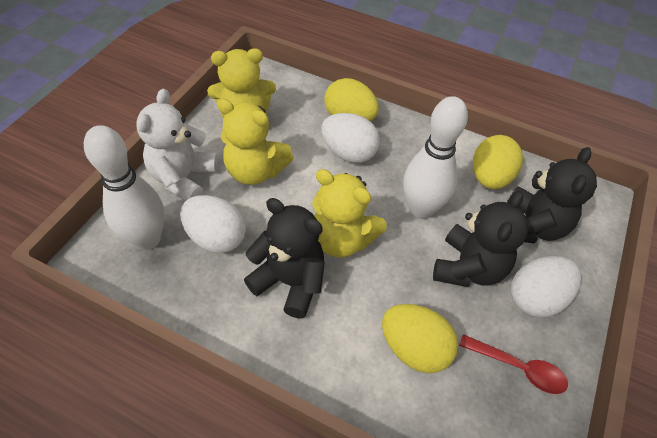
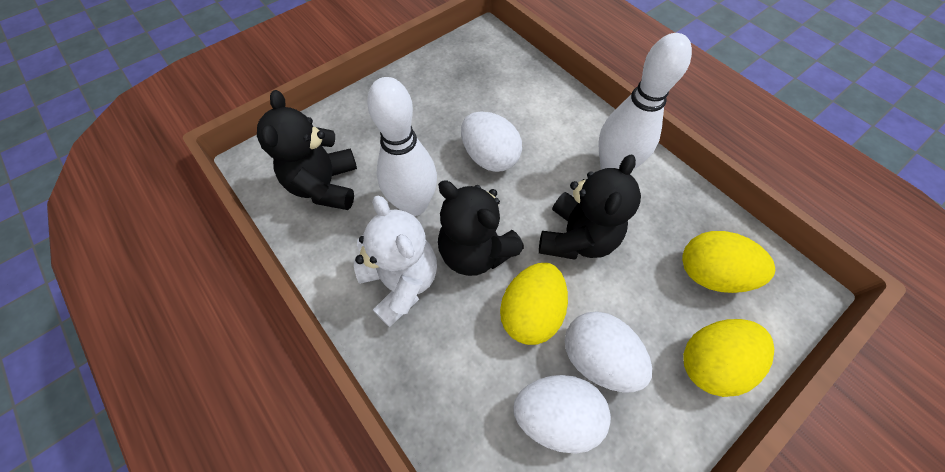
red spoon: 1 -> 0
yellow teddy bear: 3 -> 0

